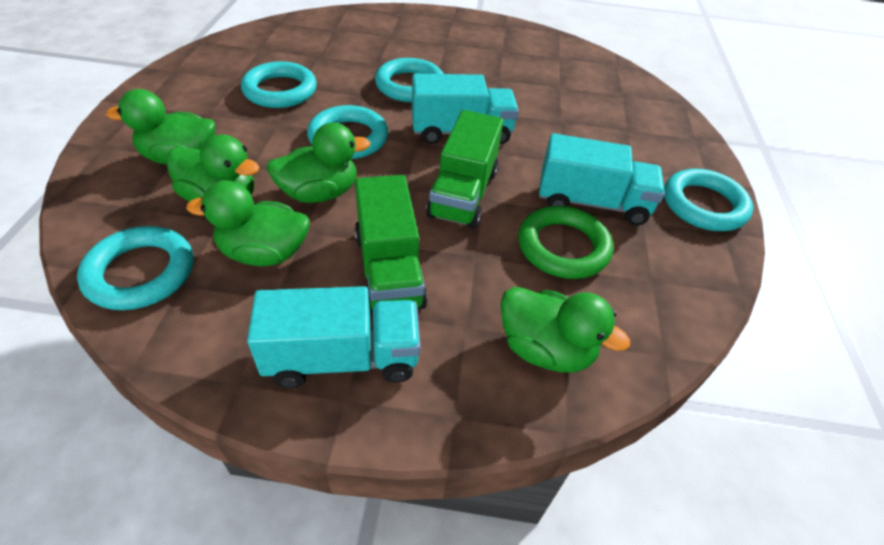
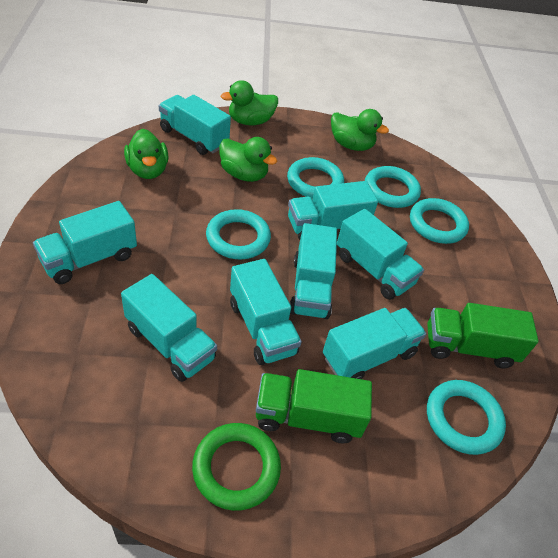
green duck: 5 -> 4
turquoise truck: 3 -> 8

